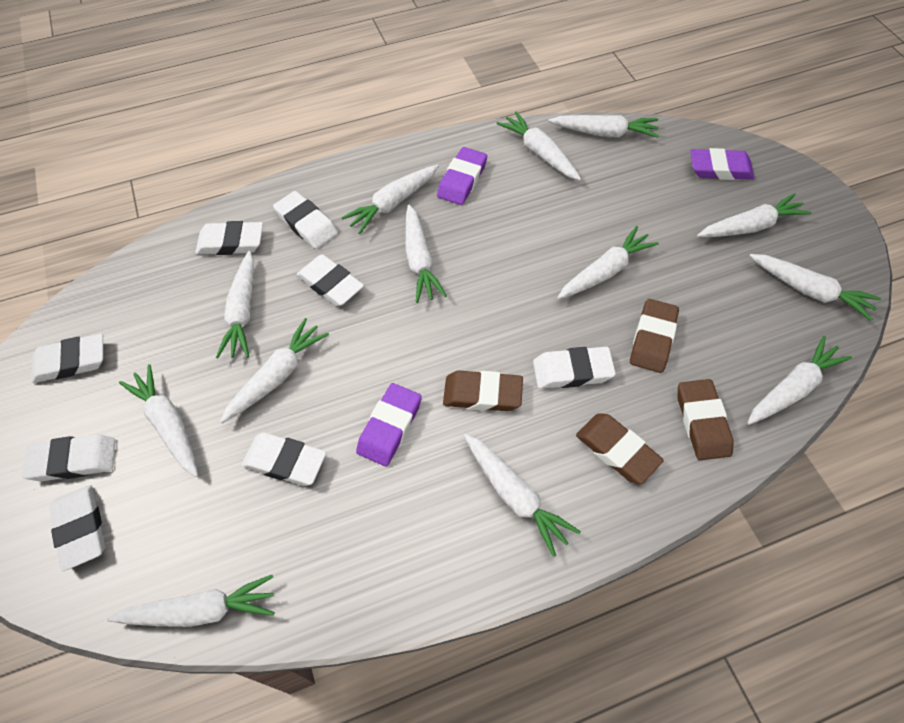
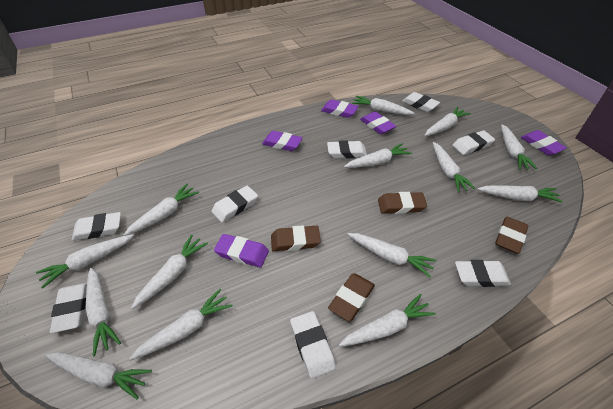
purple eraser: 3 -> 5
white carrot: 13 -> 14

